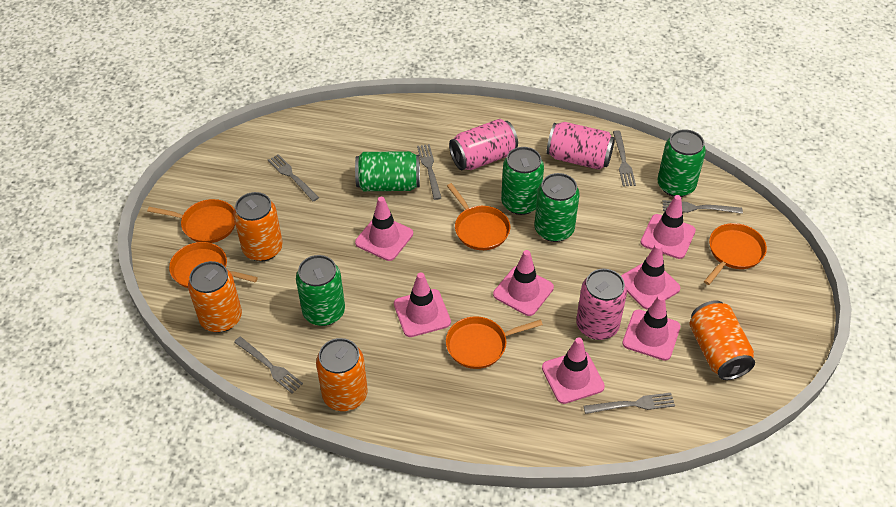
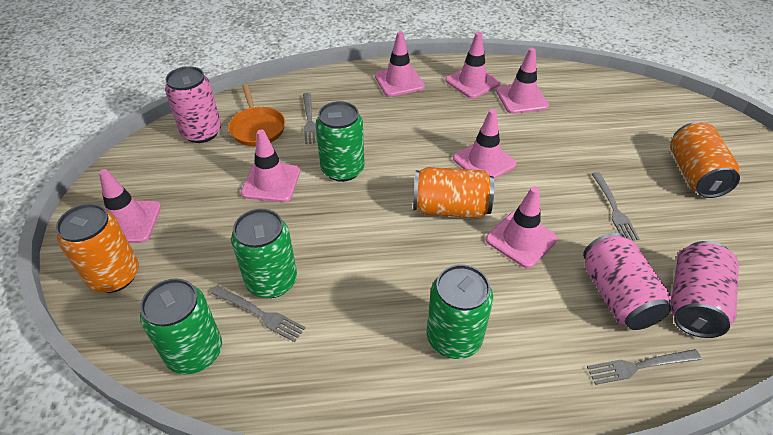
green can: 5 -> 4
grey fork: 6 -> 4
orange can: 4 -> 3
orange pan: 5 -> 1

